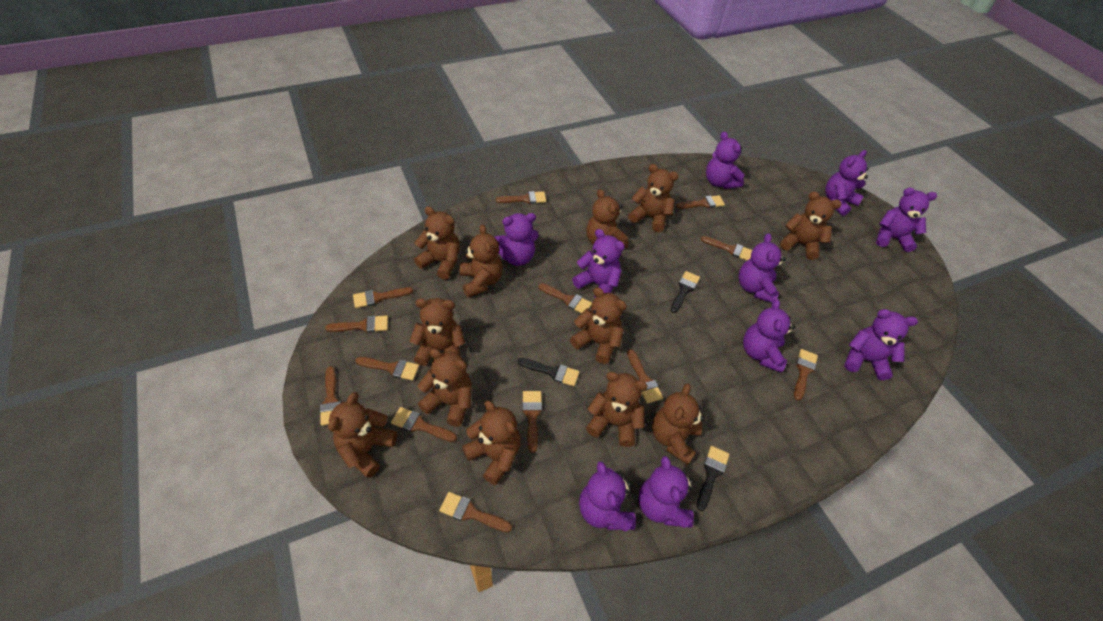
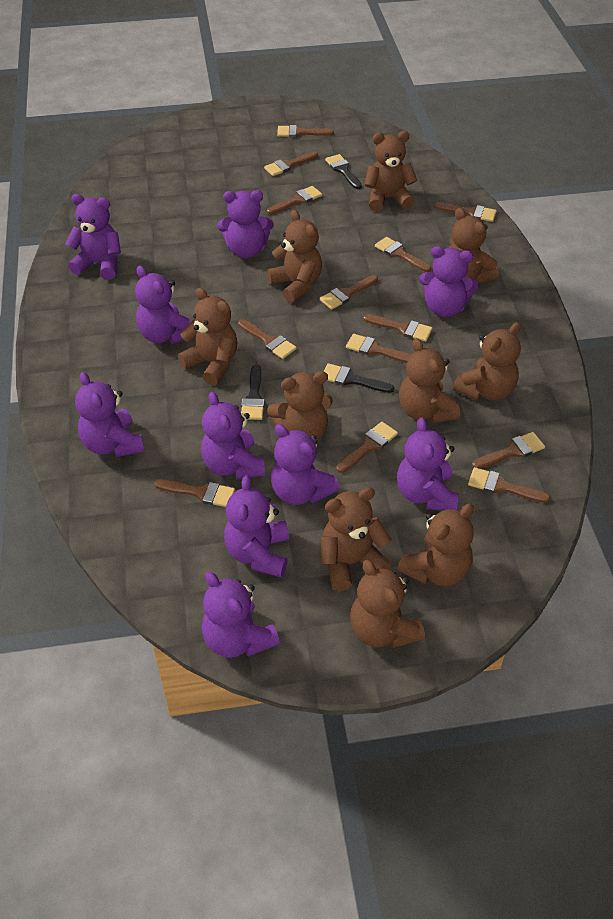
brown teddy bear: 12 -> 10

